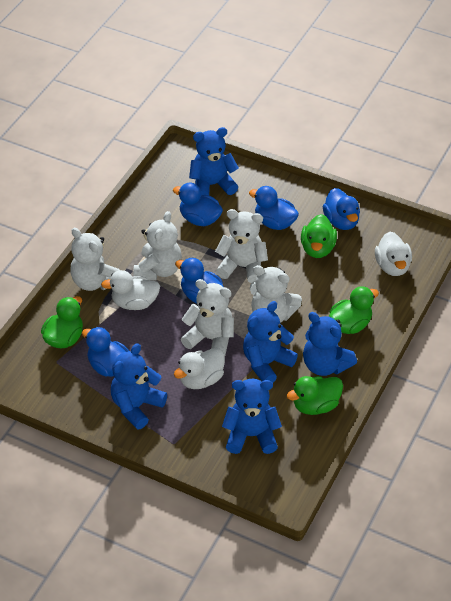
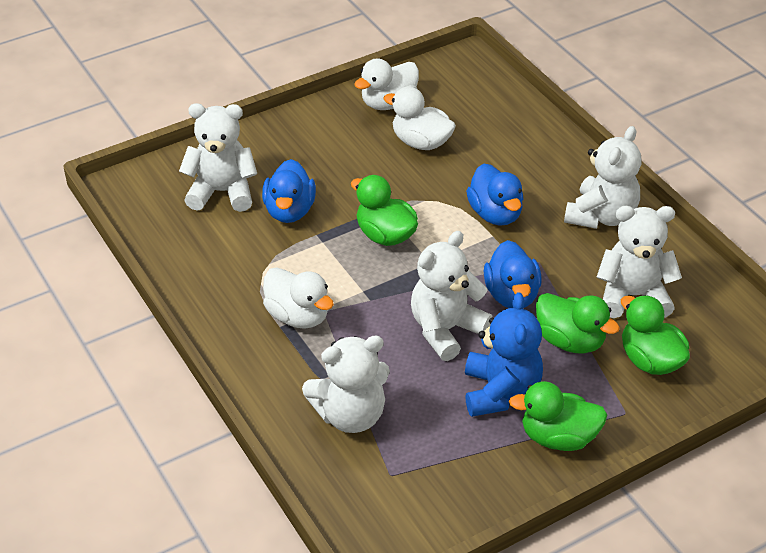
blue duck: 5 -> 3
blue teddy bear: 5 -> 1

